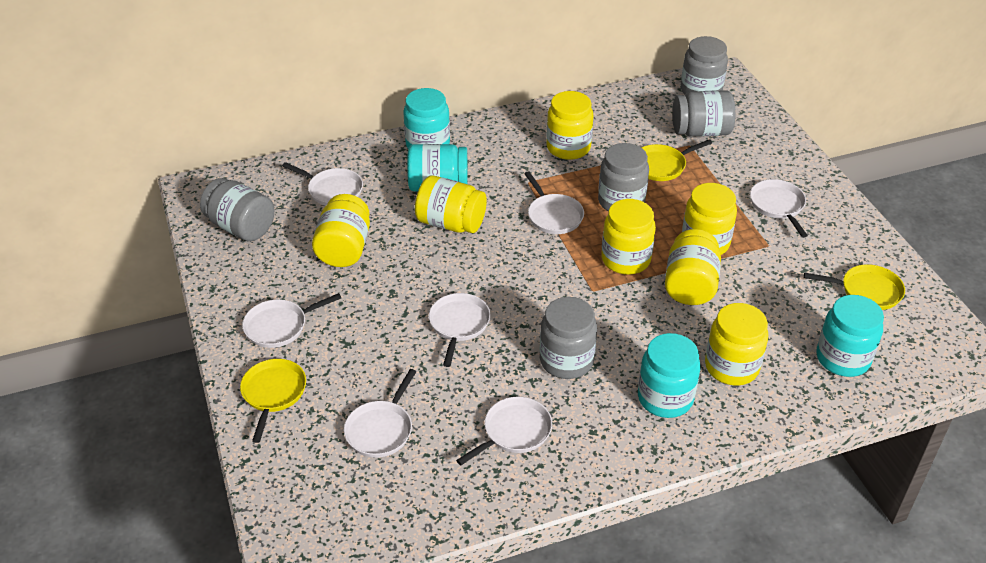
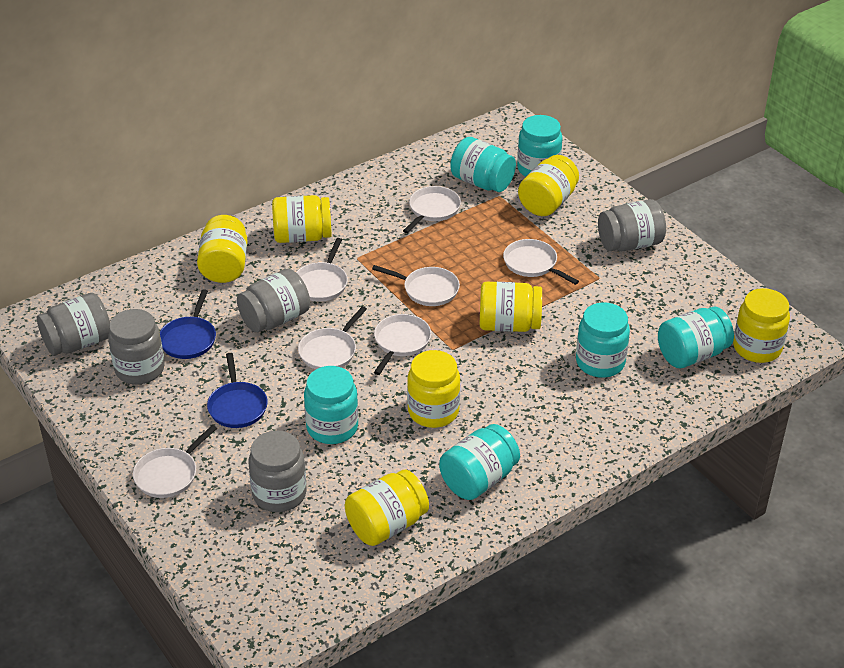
blue pan: 0 -> 2
turquoise jar: 4 -> 6
yellow pan: 3 -> 0

